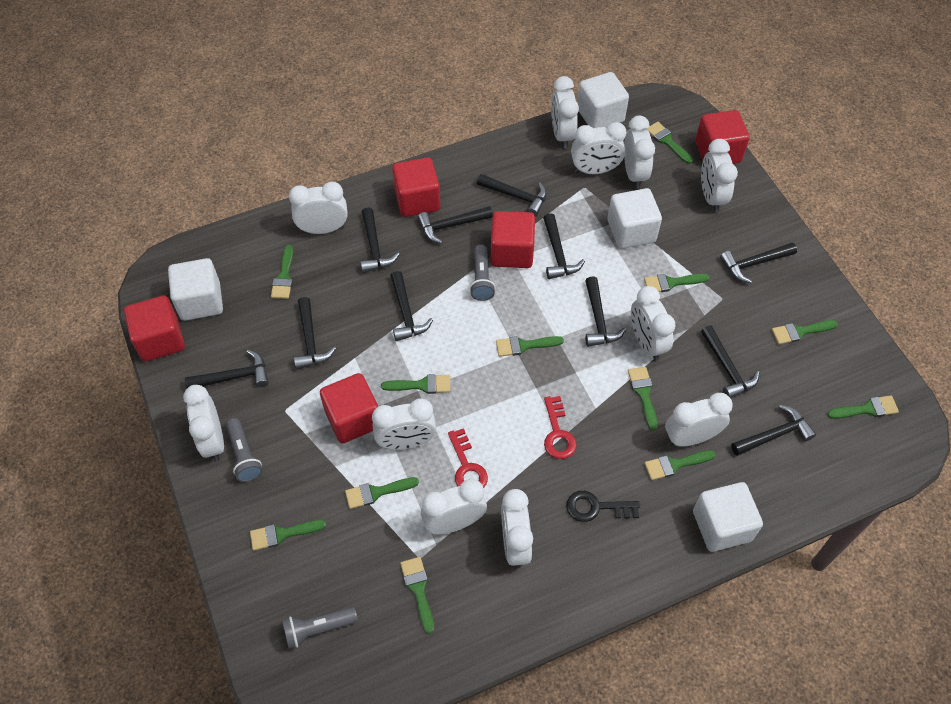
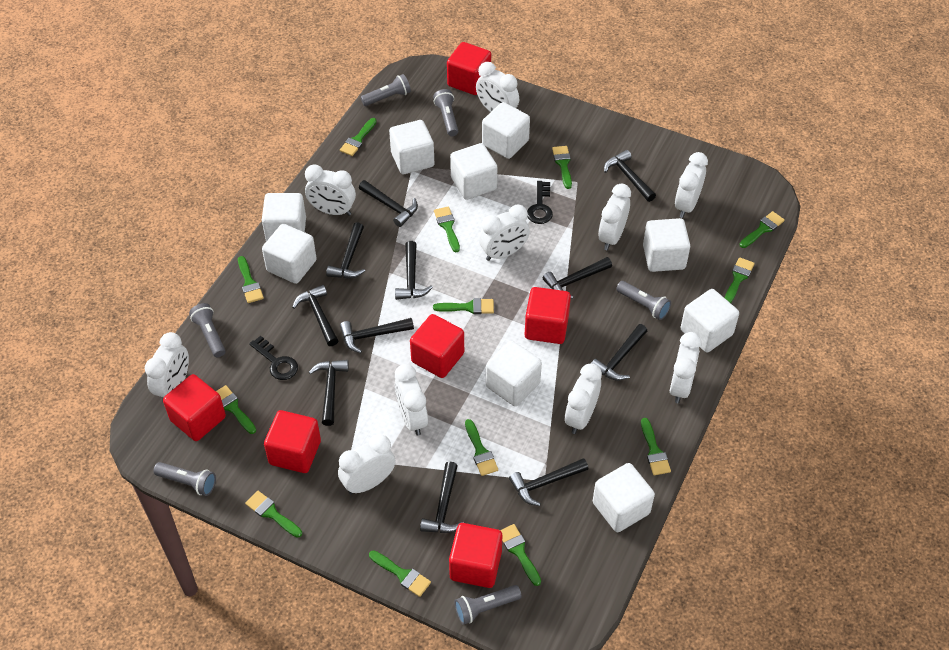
black key: 1 -> 2
green brush: 12 -> 13
grey flashlight: 3 -> 6
red cube: 5 -> 6
red key: 2 -> 0
white clock: 11 -> 10
white cube: 4 -> 9

